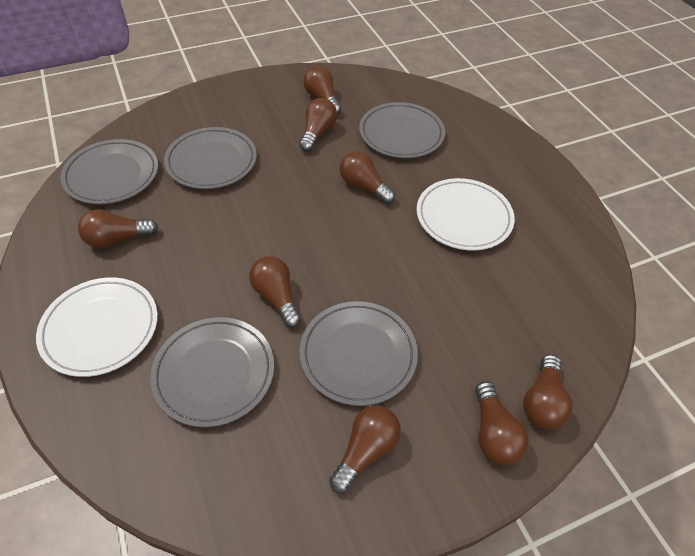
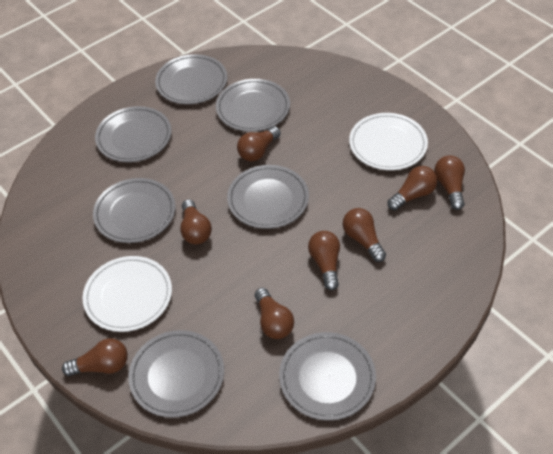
grey plate: 5 -> 7

